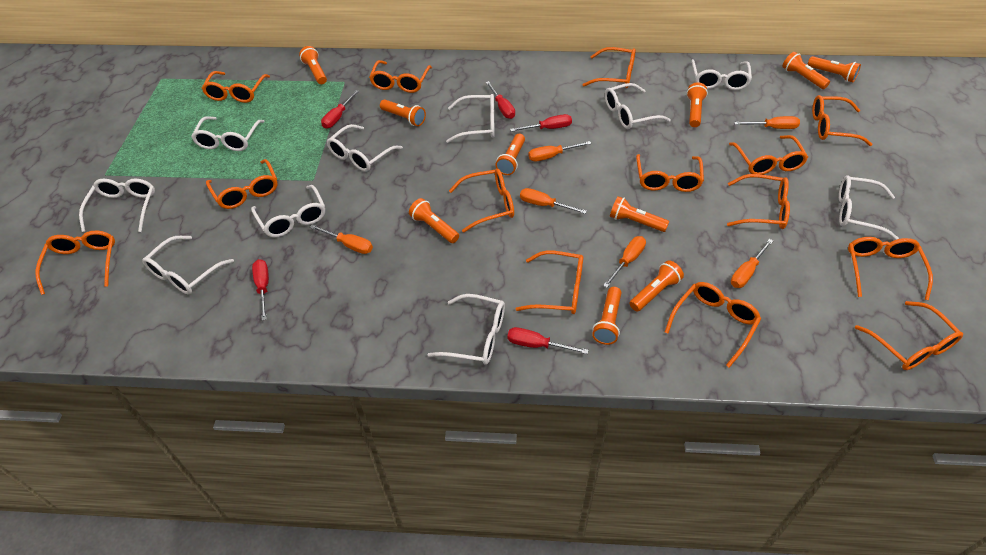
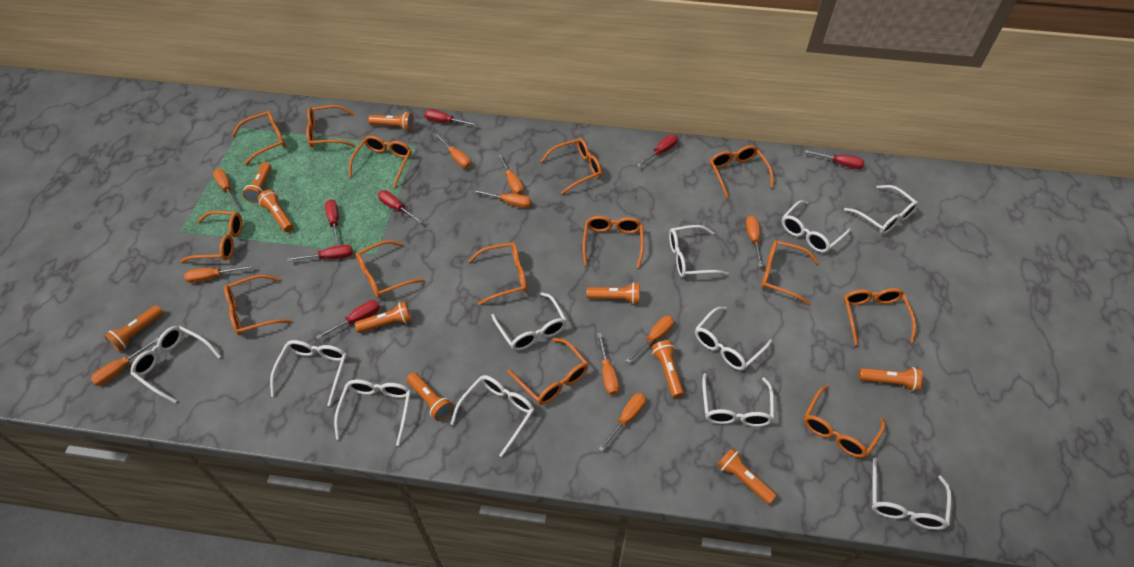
orange screwdriver: 6 -> 10
red screwdriver: 5 -> 7
white glasses: 10 -> 11

